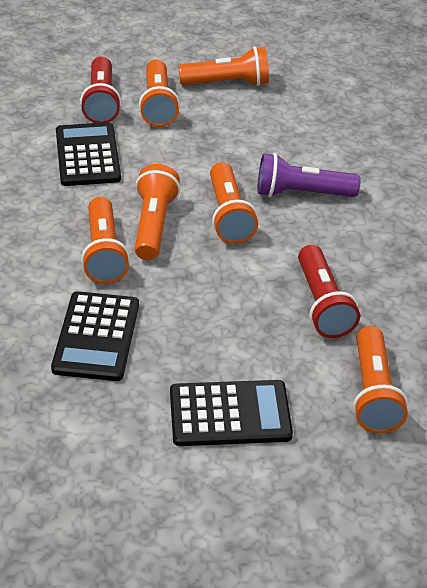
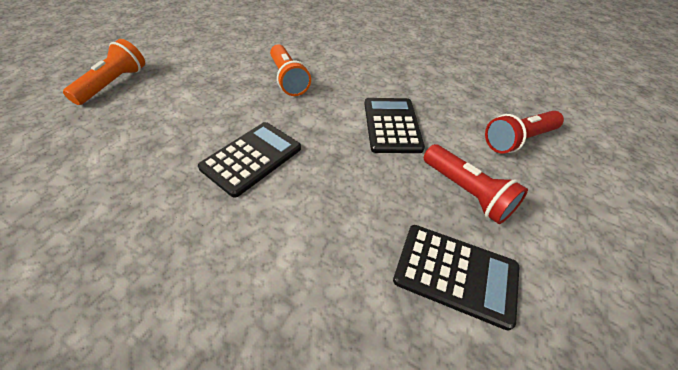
orange flashlight: 6 -> 2
purple flashlight: 1 -> 0

